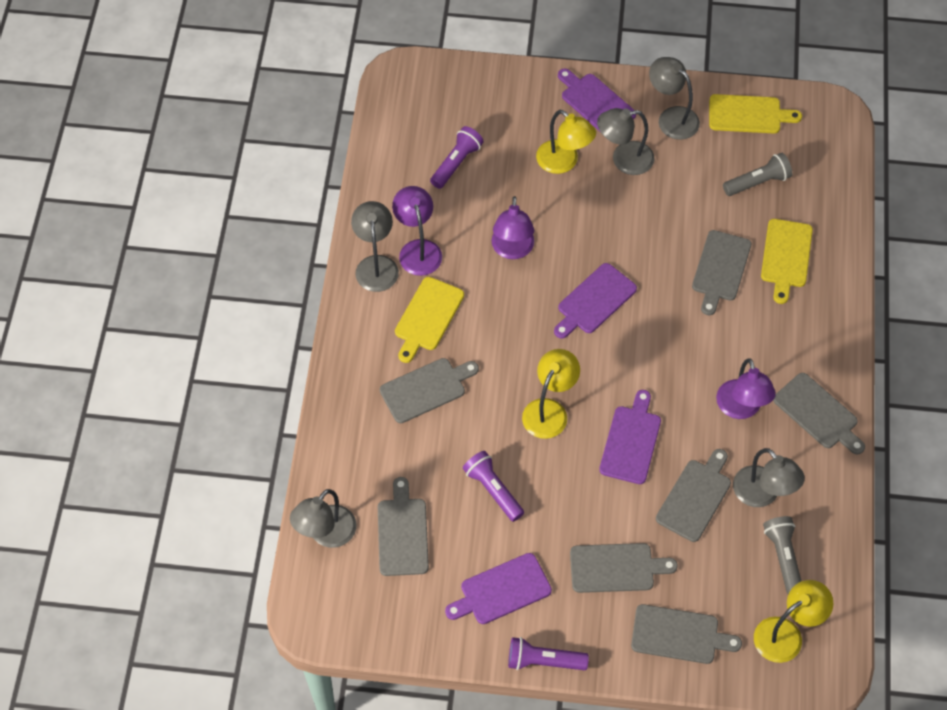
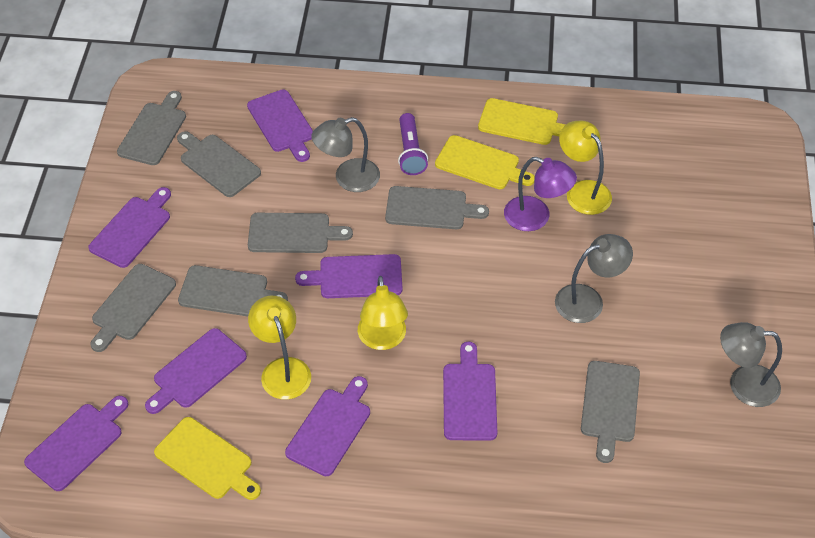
grey flashlight: 2 -> 0
grey lamp: 5 -> 3
purple cutting board: 4 -> 7
purple flashlight: 3 -> 1
purple lamp: 3 -> 1

